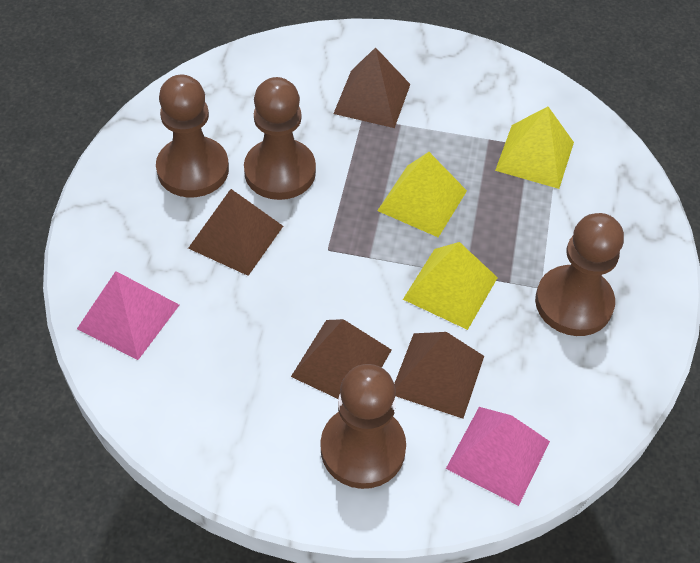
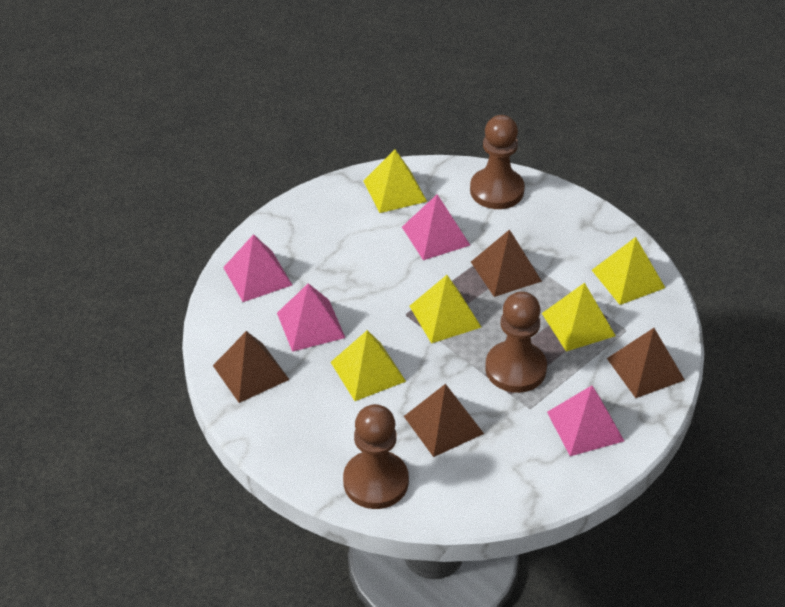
brown pawn: 4 -> 3
pink pyramid: 2 -> 4
yellow pyramid: 3 -> 5

